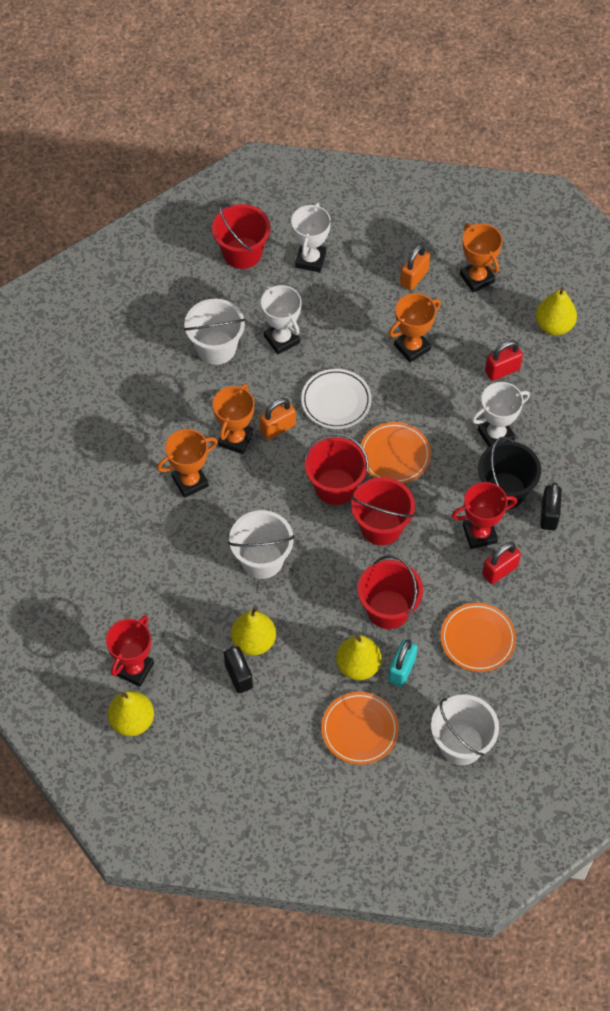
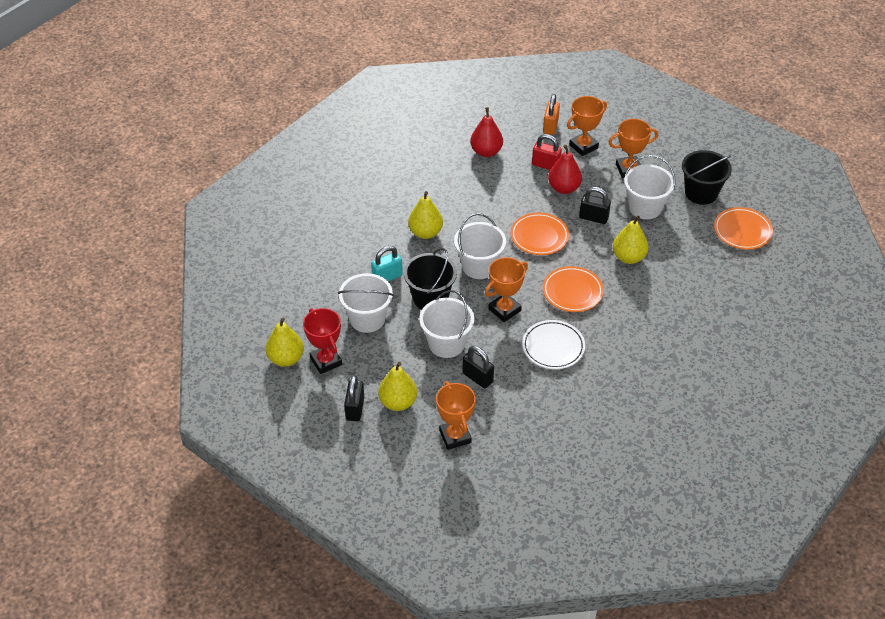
black bucket: 1 -> 2
black padlock: 2 -> 3
orange padlock: 2 -> 1
red bucket: 4 -> 0
red padlock: 2 -> 1
red pear: 0 -> 2
red trophy: 2 -> 1
white bucket: 3 -> 4
white trophy: 3 -> 0

